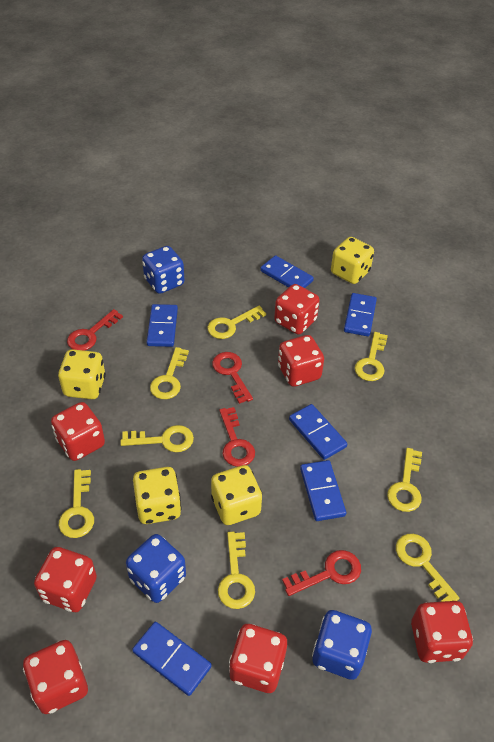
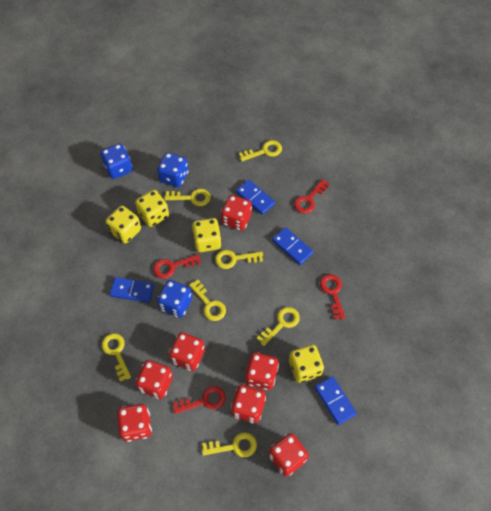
blue domino: 6 -> 4
yellow key: 8 -> 7

